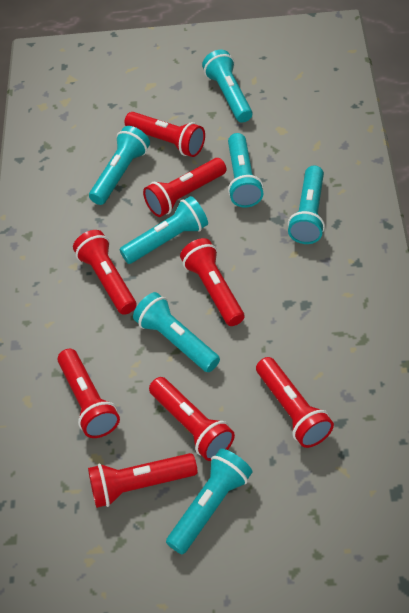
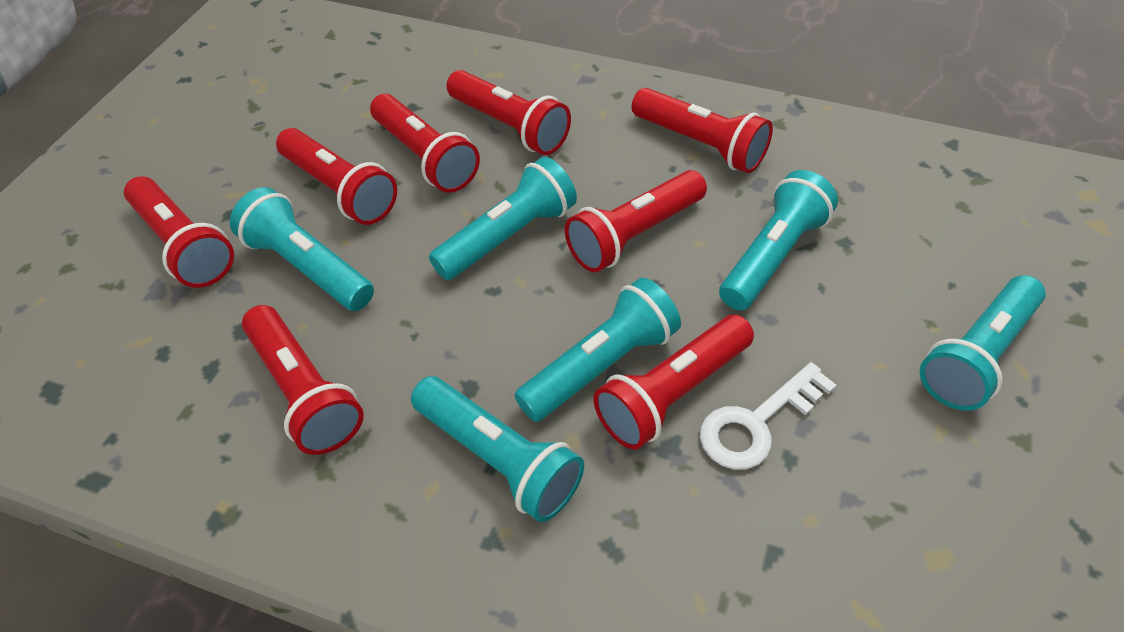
turquoise flashlight: 7 -> 6
white key: 0 -> 1

